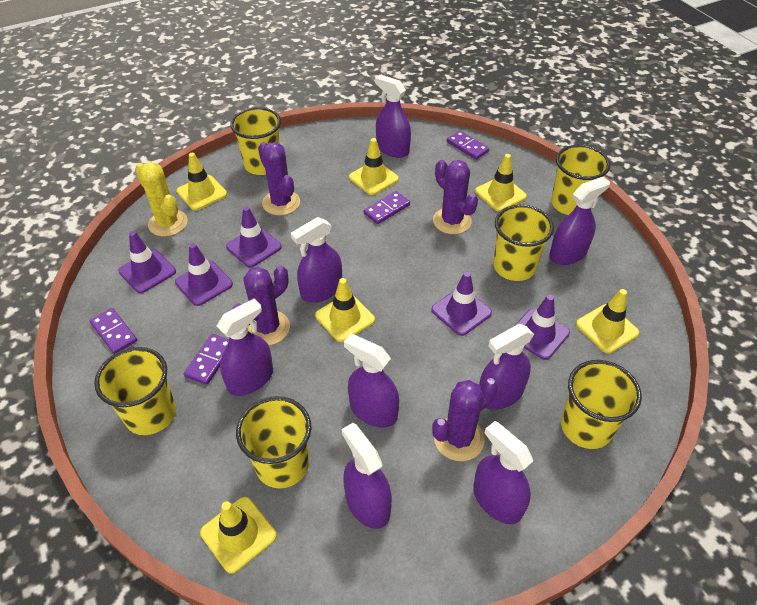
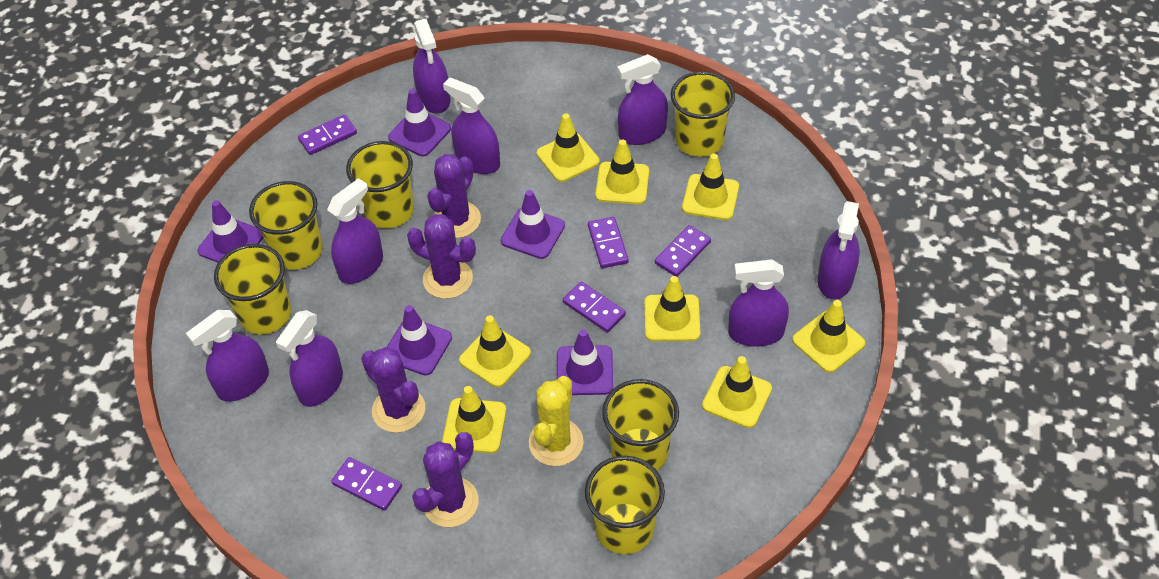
purple domino: 4 -> 5
yellow traffic cone: 6 -> 8

